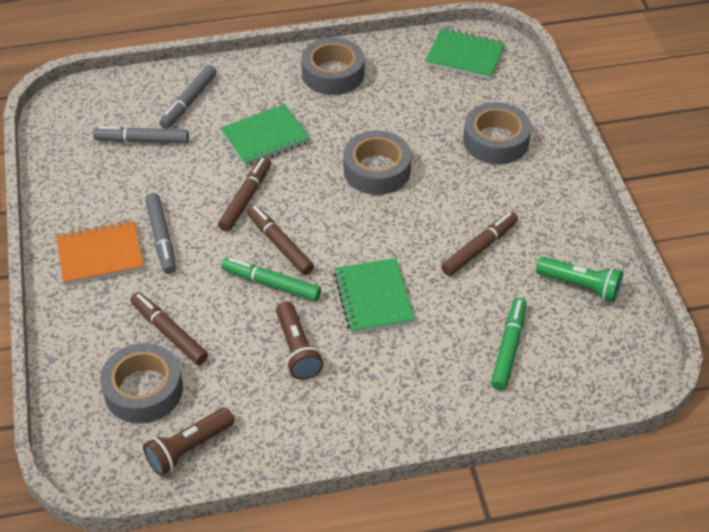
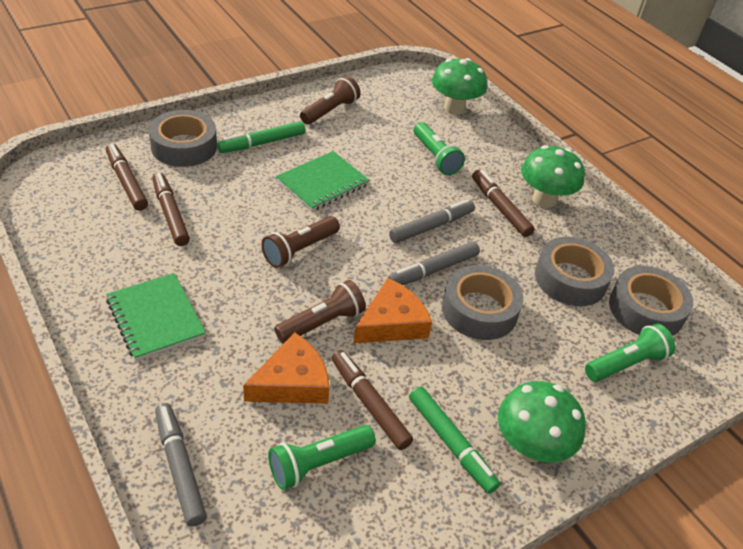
brown flashlight: 2 -> 3
green flashlight: 1 -> 3
green mushroom: 0 -> 3
green notebook: 3 -> 2
orange cheese: 0 -> 2
orange notebook: 1 -> 0

